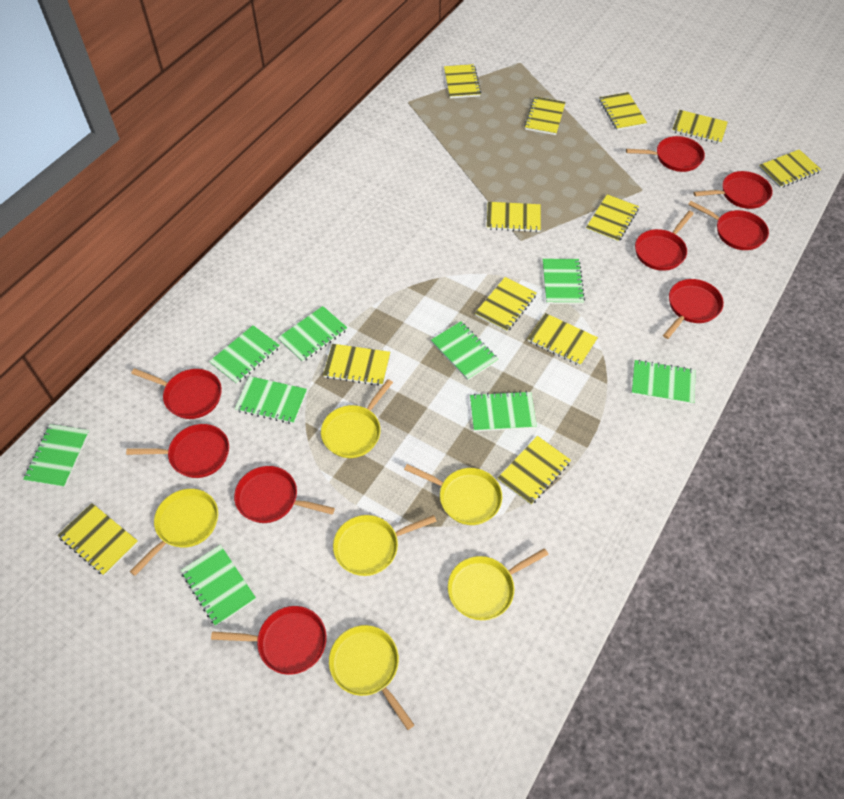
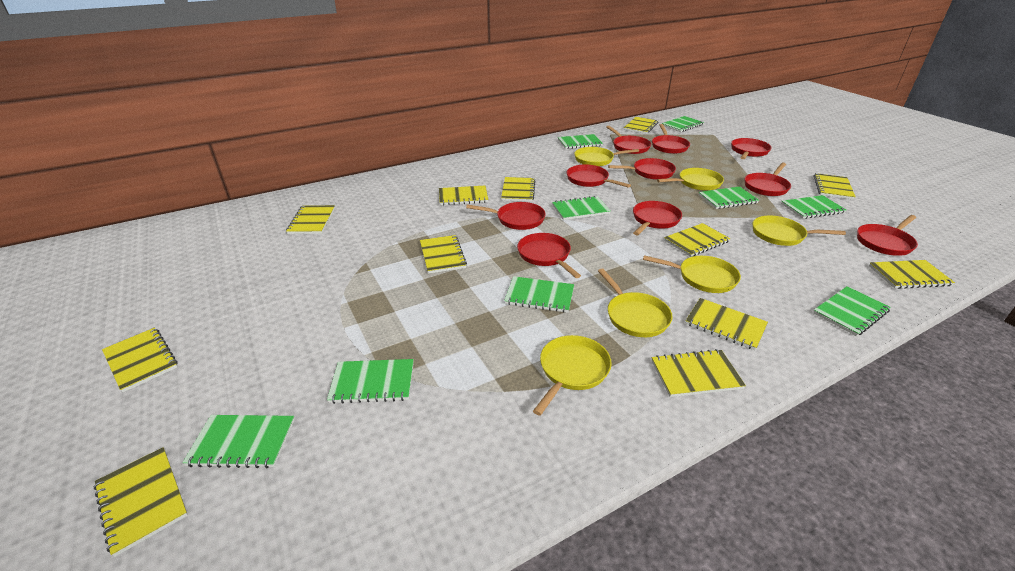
red pan: 9 -> 10

